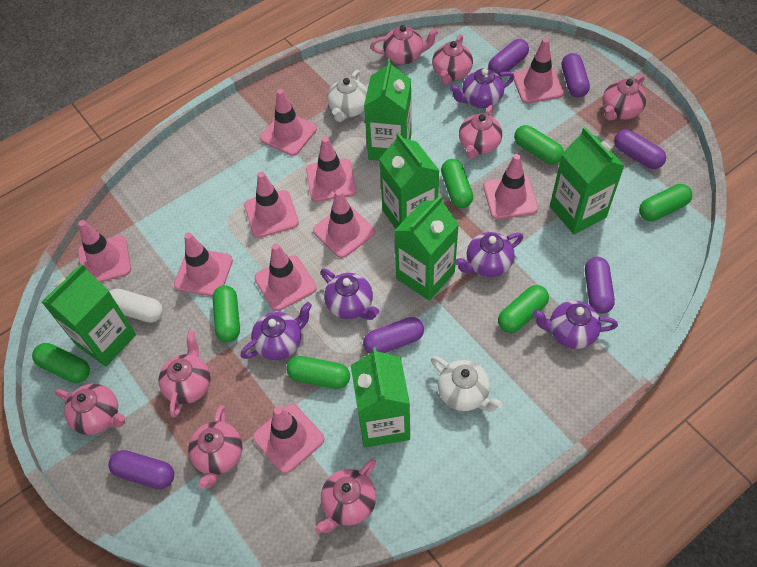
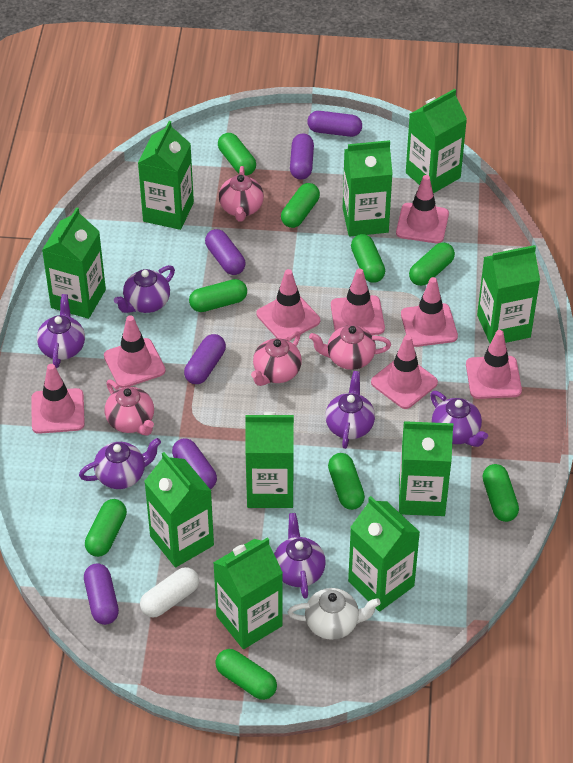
green capsule: 7 -> 9
green carton: 6 -> 10
pink teapot: 8 -> 4
pink traffic cone: 10 -> 8
purple teapot: 5 -> 6
white teapot: 2 -> 1

